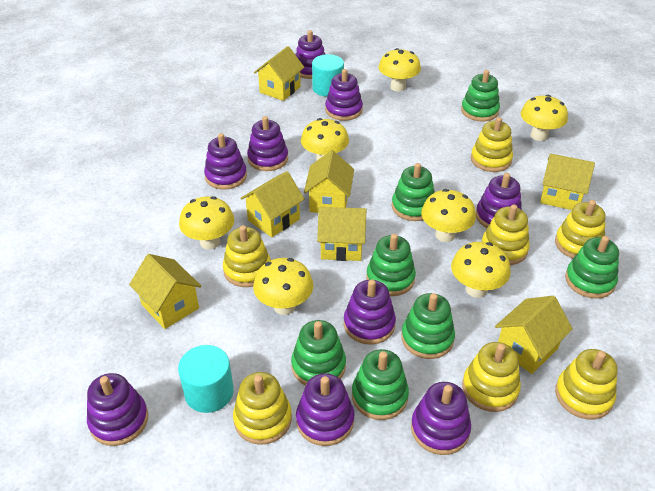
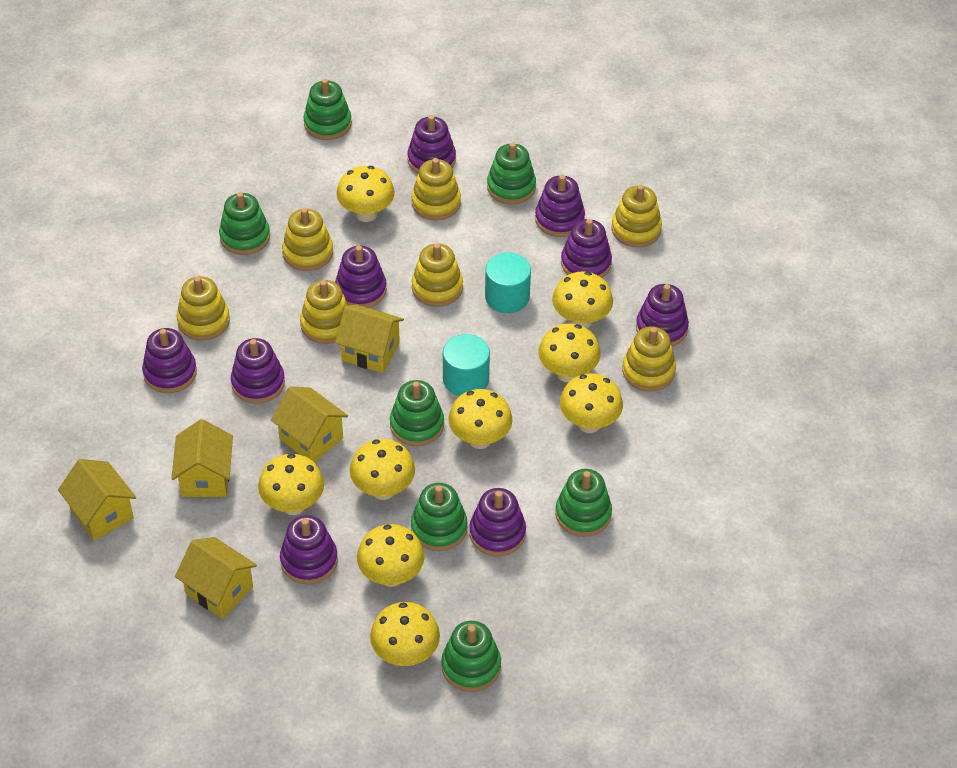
yellow house: 7 -> 5
yellow mushroom: 7 -> 9

